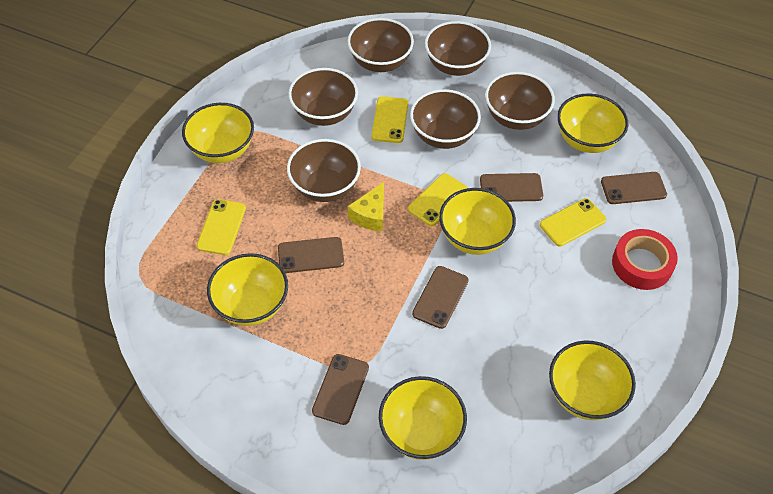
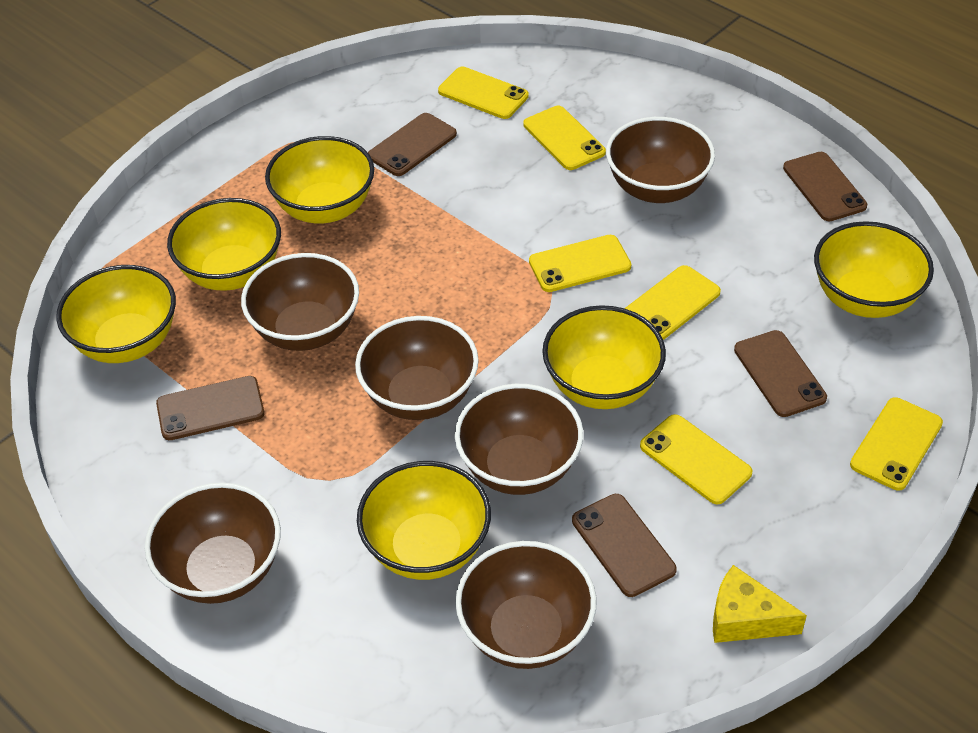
red tape: 1 -> 0
yellow phone: 4 -> 6

